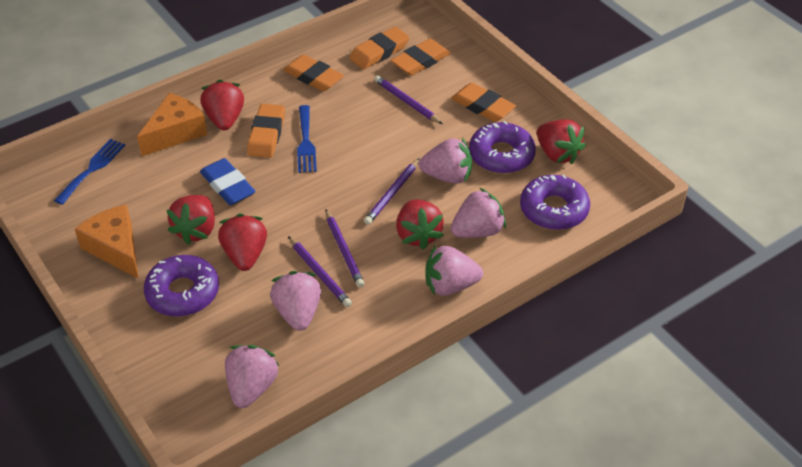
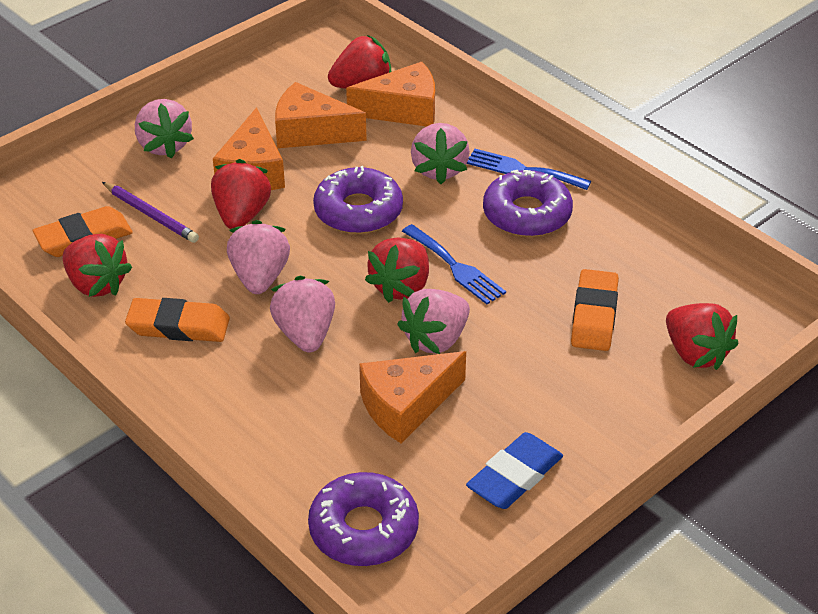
orange cheese: 2 -> 4
orange eraser: 5 -> 3
purple pencil: 4 -> 1

